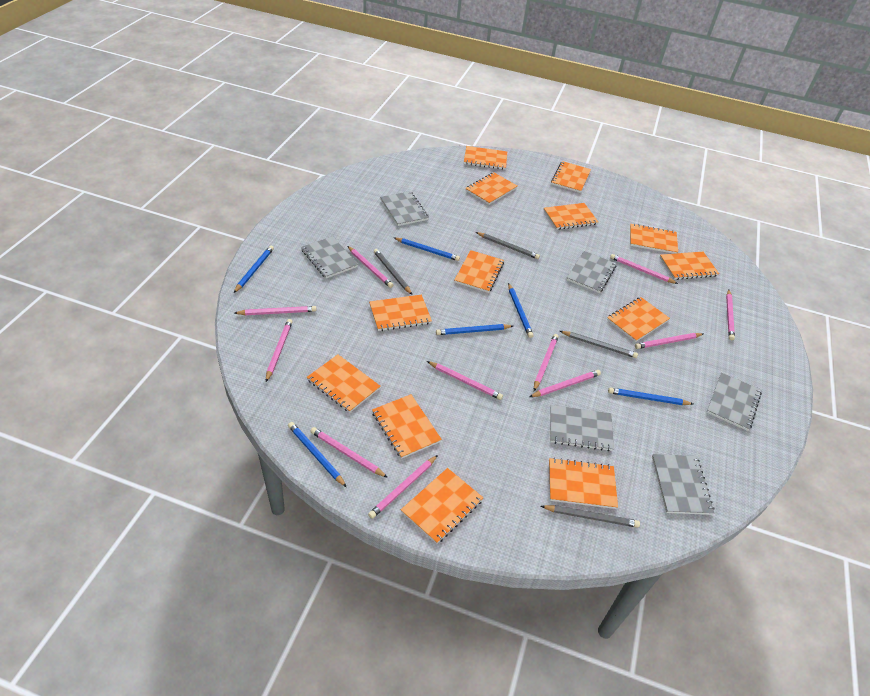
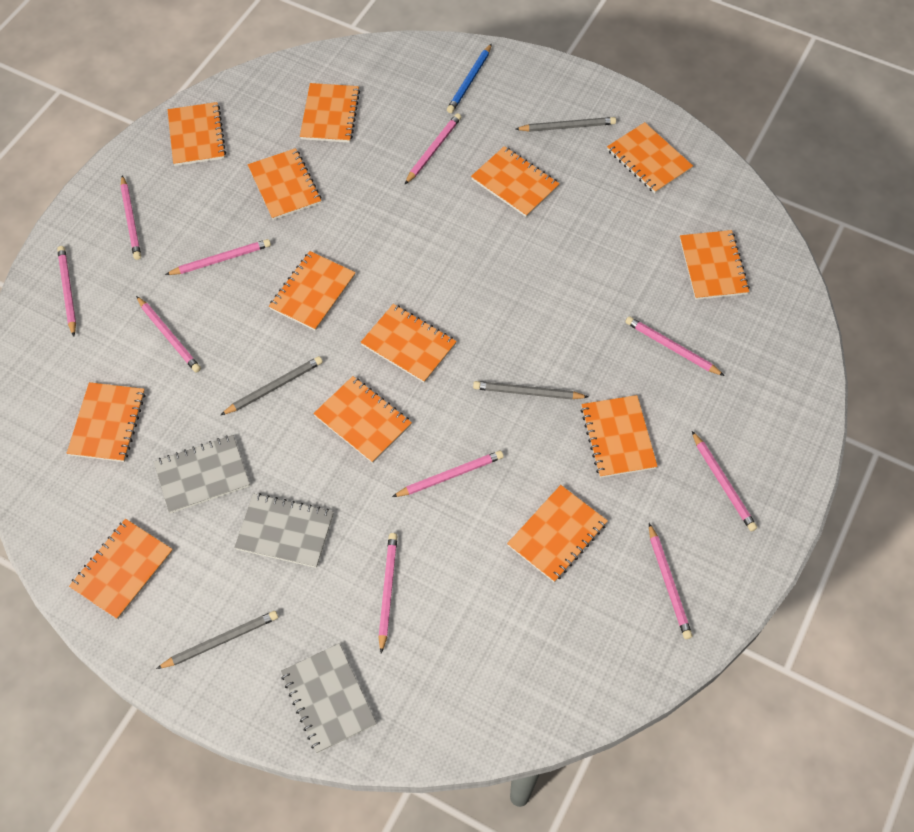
blue pencil: 6 -> 1
grey notebook: 6 -> 3
pink pencil: 11 -> 10

